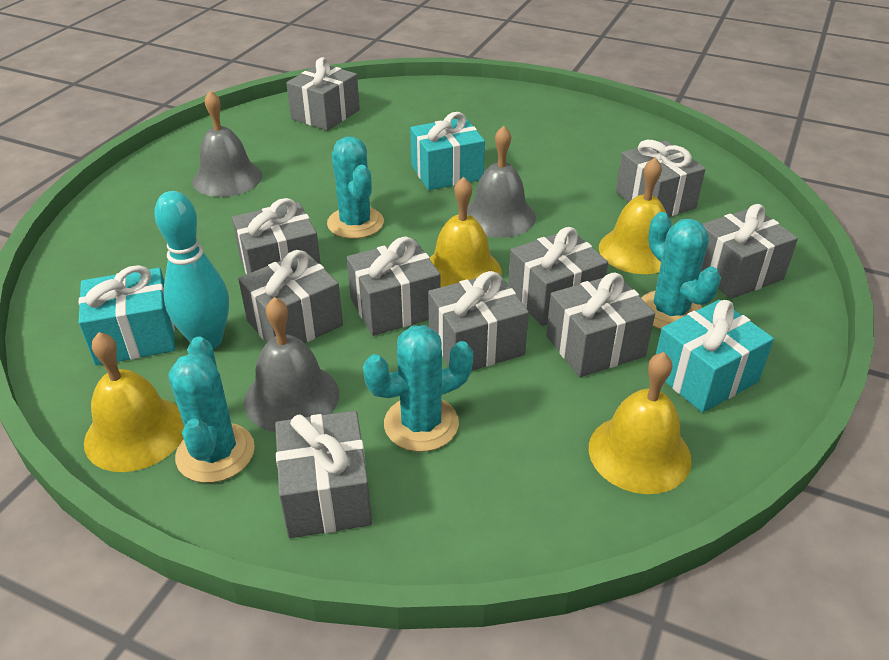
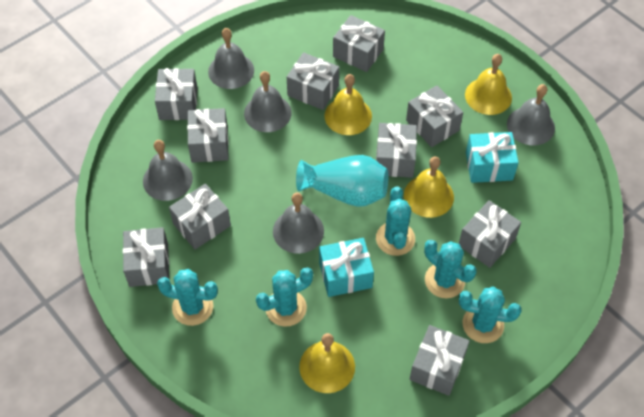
grey bell: 3 -> 5
turquoise bowling pin: 1 -> 0
turquoise cactus: 4 -> 5
turquoise gift: 3 -> 2
turquoise vase: 0 -> 1

